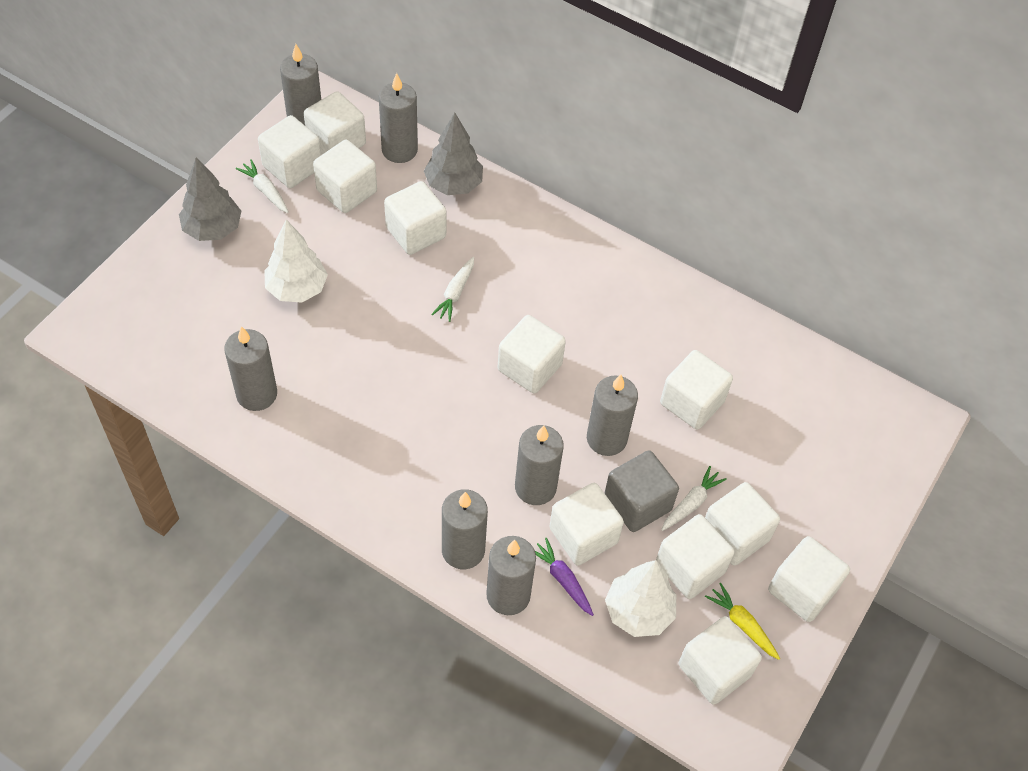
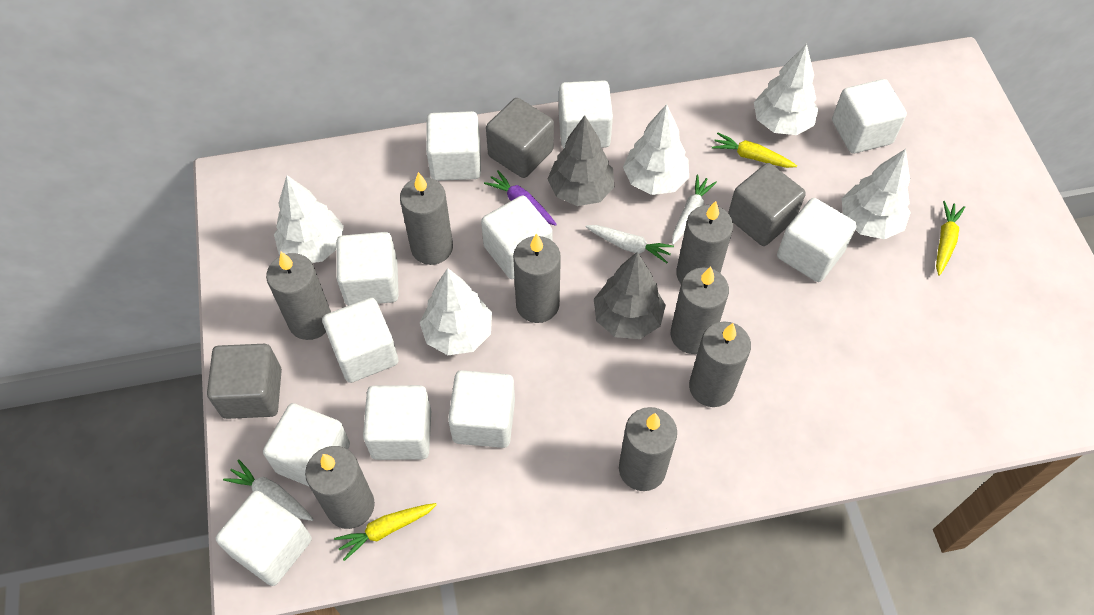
grey candle: 7 -> 8
grey cube: 1 -> 3
white tree: 2 -> 5
yellow carrot: 1 -> 3

